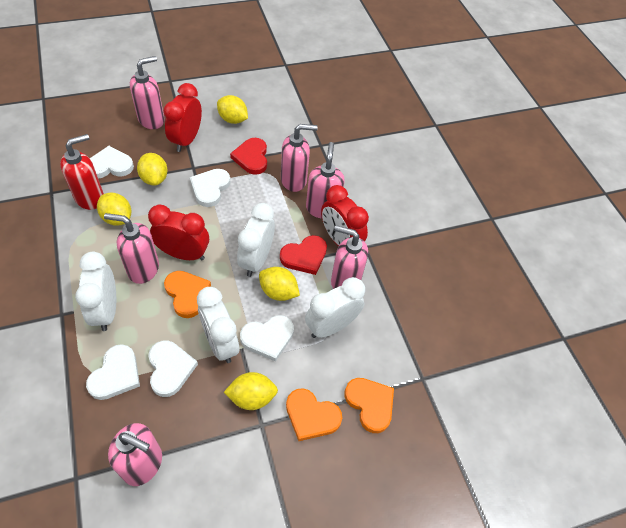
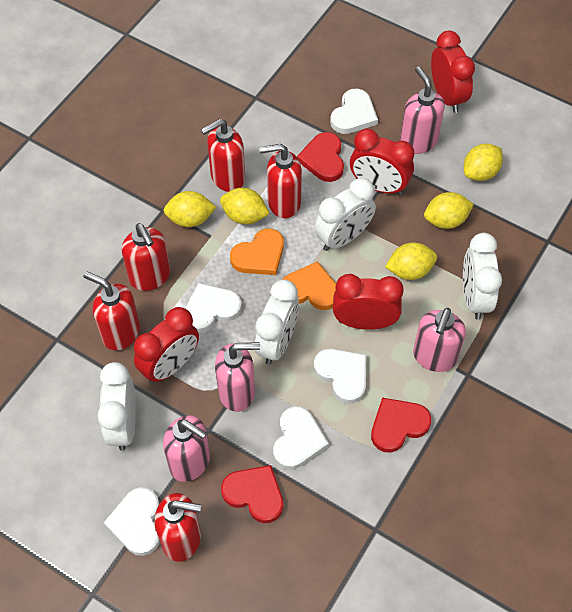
orange heart: 3 -> 2
pink soap dispenser: 6 -> 4
red clock: 3 -> 4
red heart: 2 -> 3
red soap dispenser: 1 -> 5

